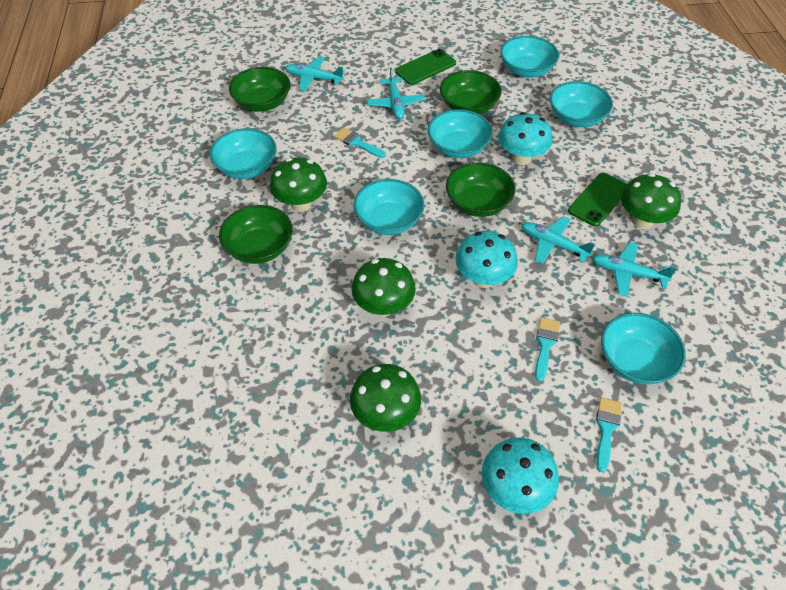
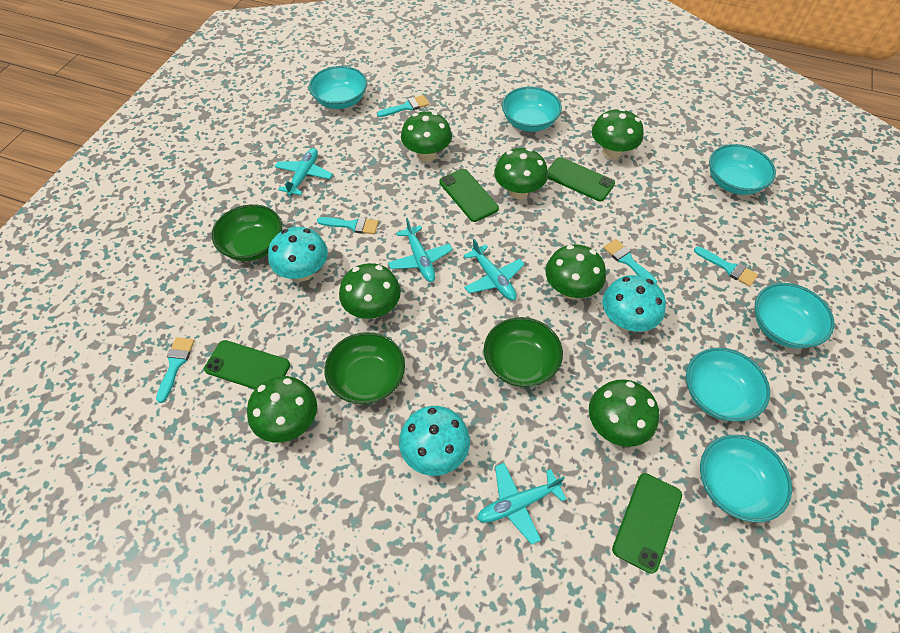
green bowl: 4 -> 3
green mushroom: 4 -> 7
green phone: 2 -> 4
turquoise brush: 3 -> 5

